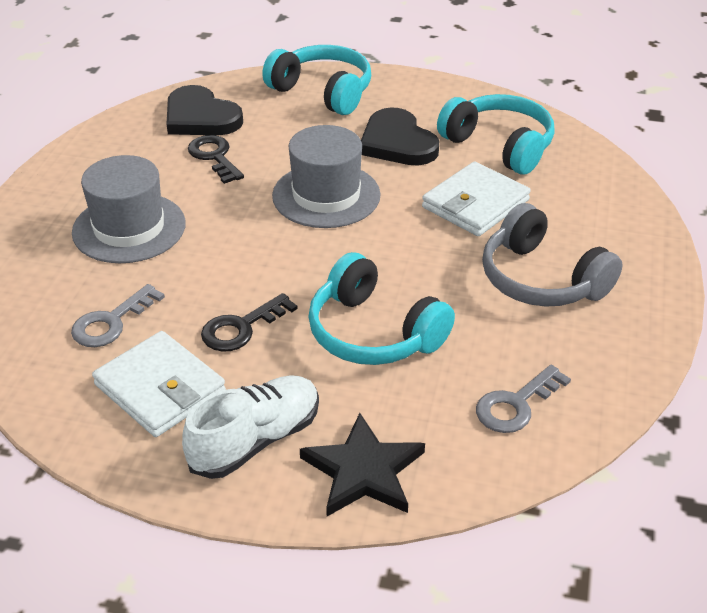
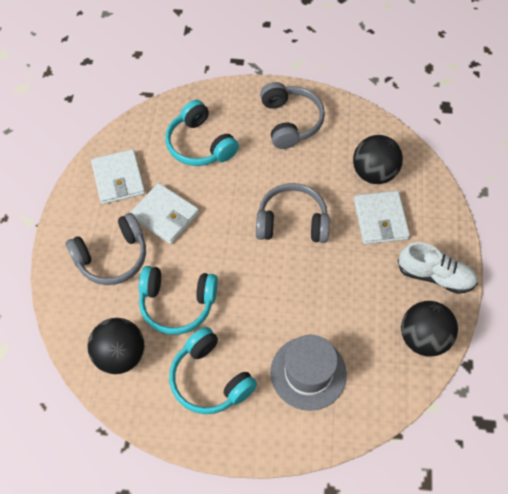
black ball: 0 -> 3
black heart: 2 -> 0
black key: 2 -> 0
black star: 1 -> 0
grey hat: 2 -> 1
grey headphones: 1 -> 3
grey key: 2 -> 0
white wallet: 2 -> 3

